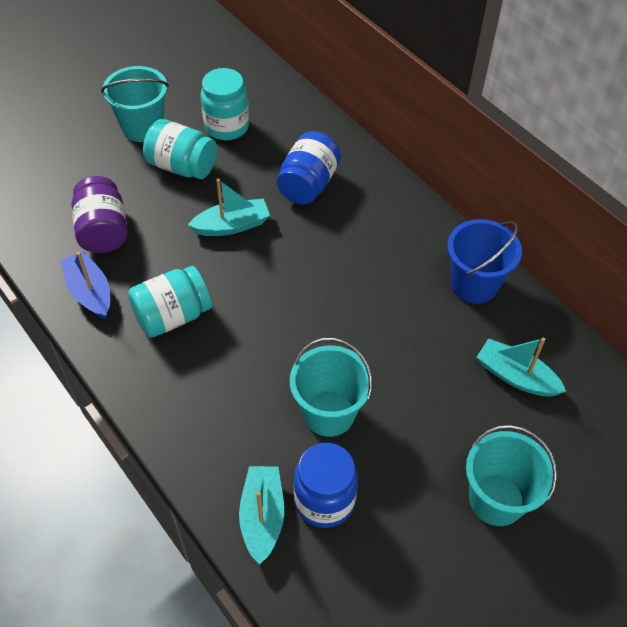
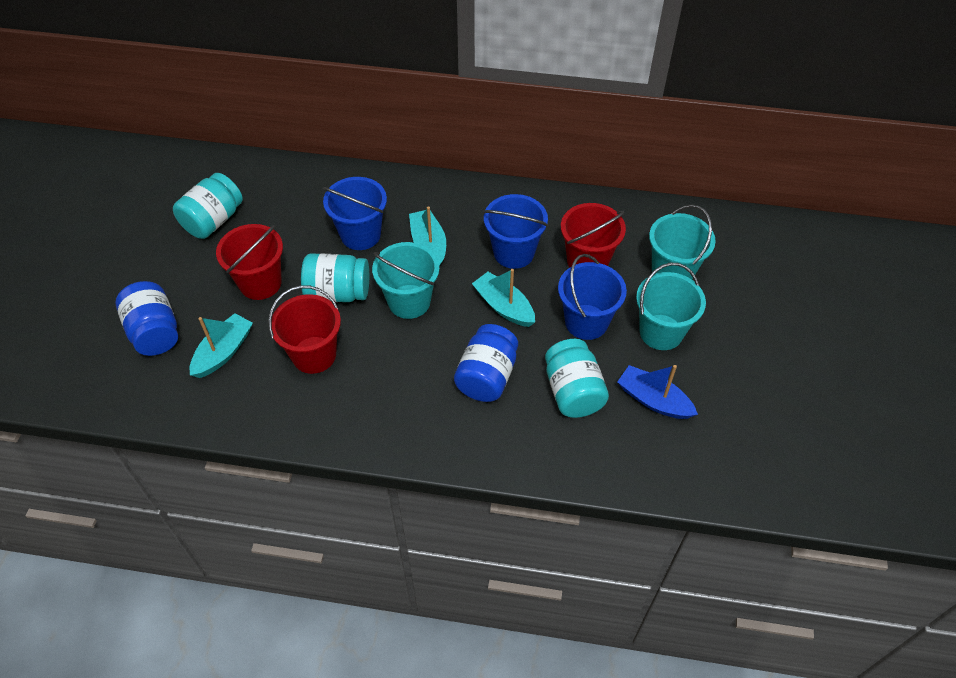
blue bucket: 1 -> 3
purple jar: 1 -> 0
red bucket: 0 -> 3

